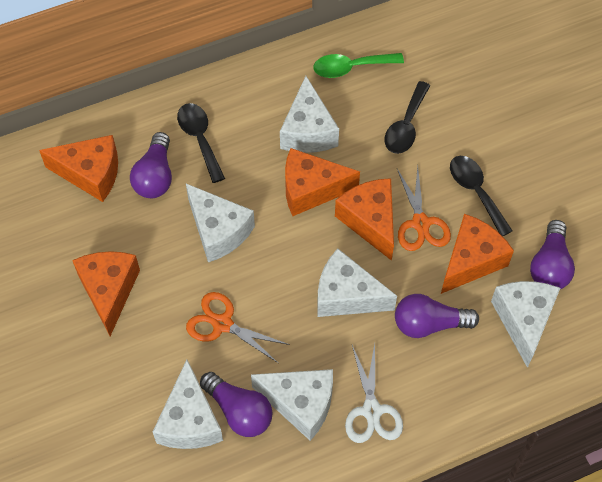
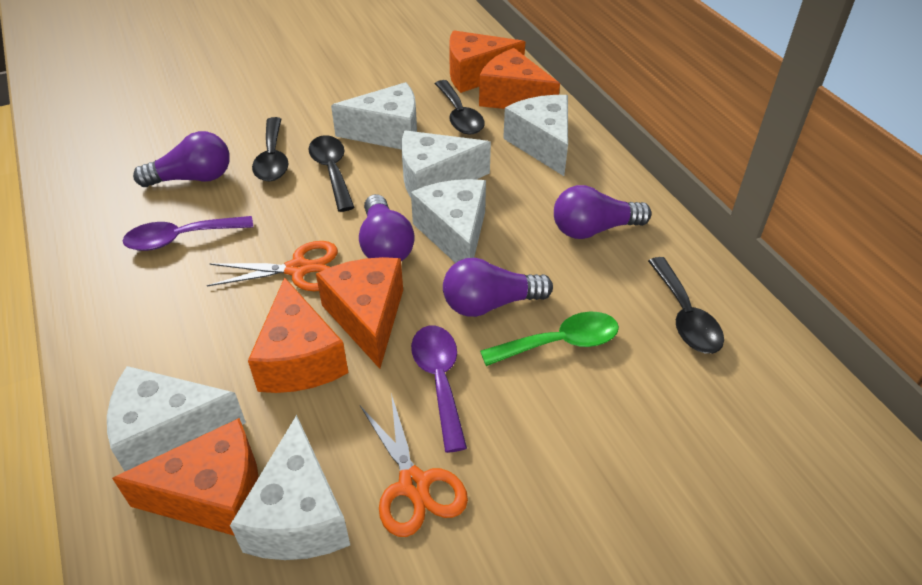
black spoon: 3 -> 4
purple spoon: 0 -> 2
white scissors: 1 -> 0

